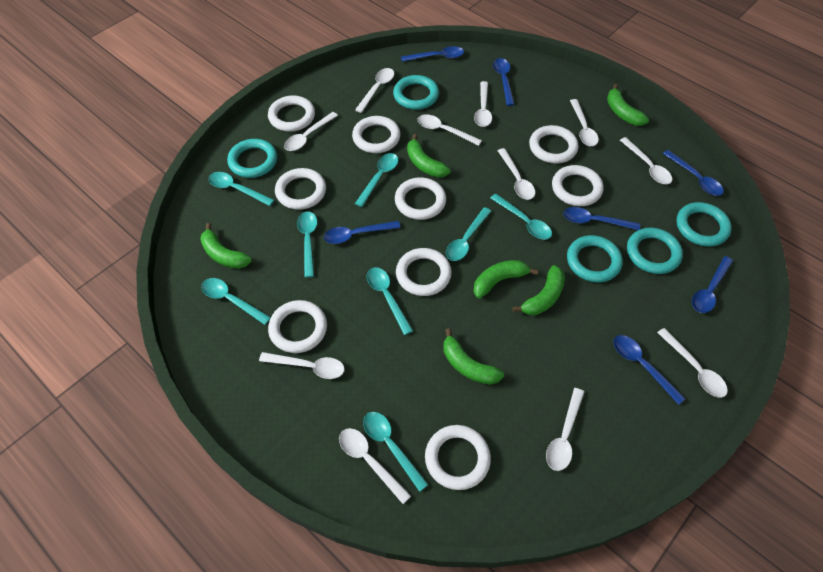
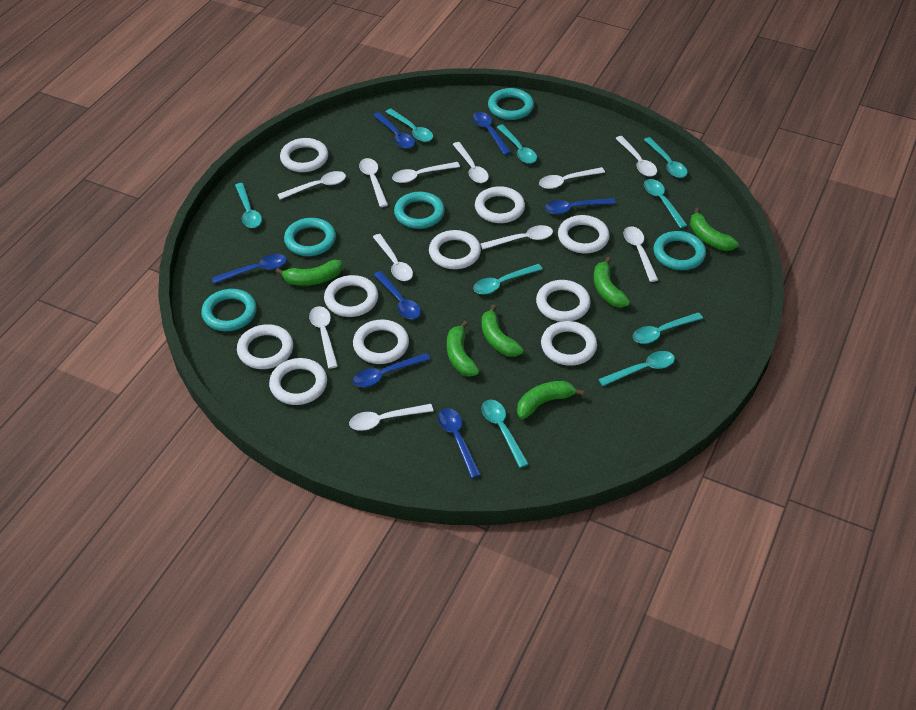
turquoise spoon: 8 -> 9
white ring: 9 -> 10

